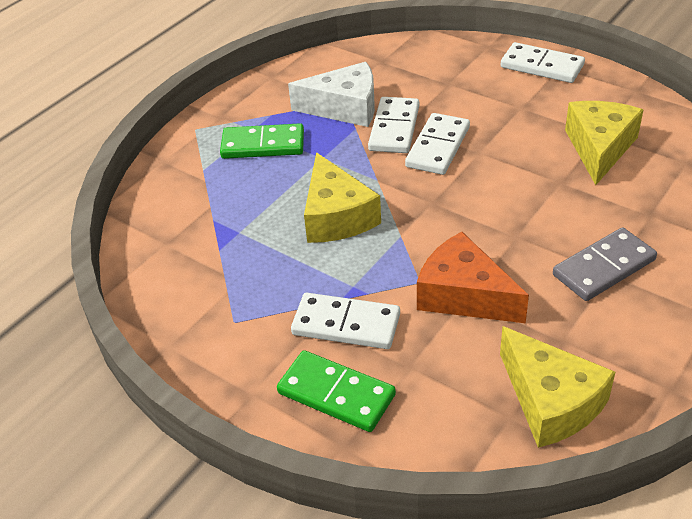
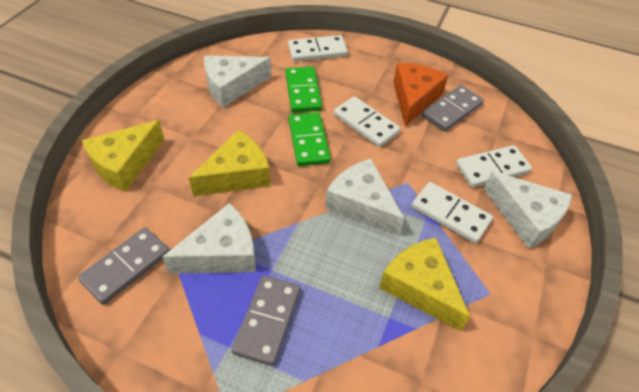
grey domino: 1 -> 3
white cheese: 1 -> 4

